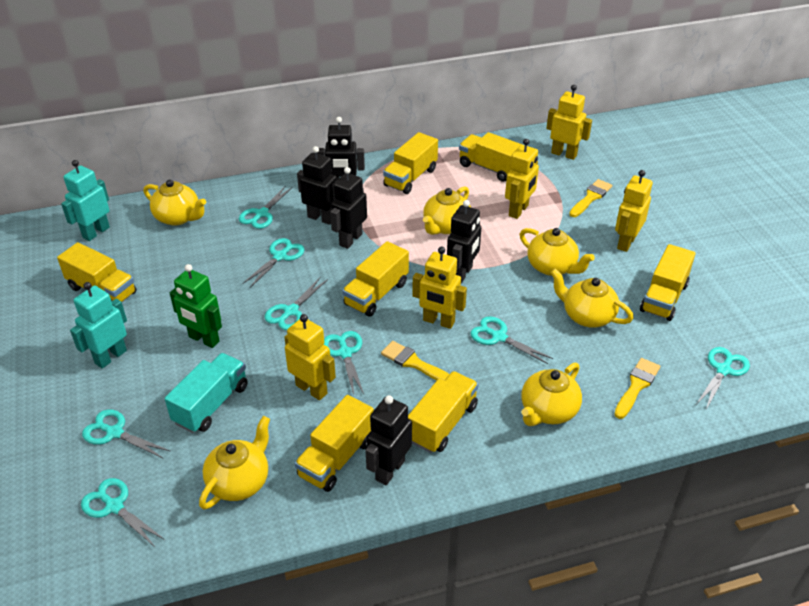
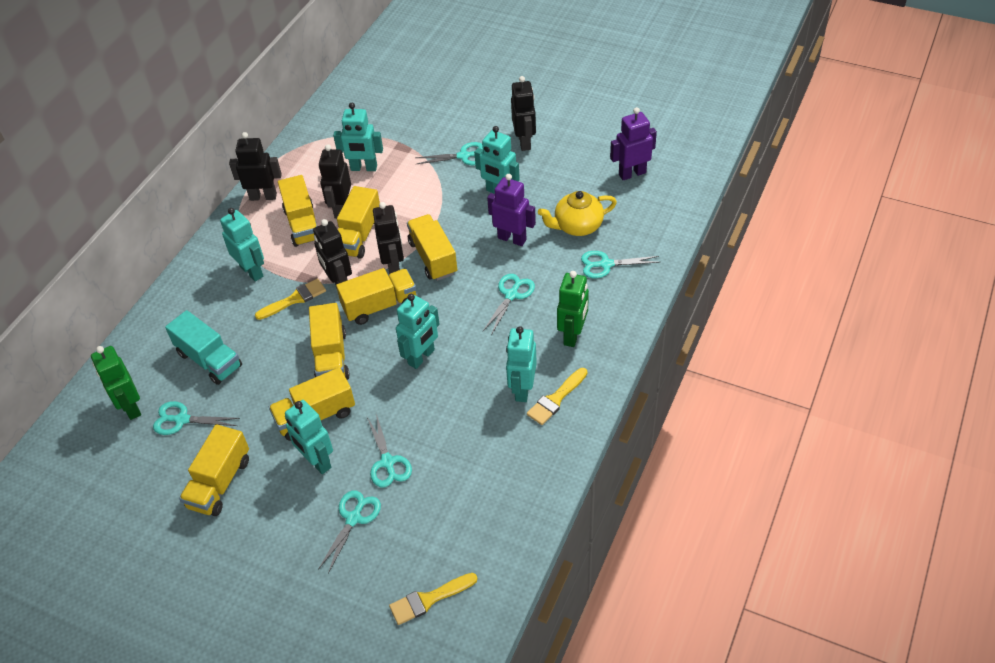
green robot: 1 -> 2
purple robot: 0 -> 2
turquoise robot: 2 -> 6
turquoise scissors: 8 -> 6
yellow robot: 5 -> 0
yellow teapot: 6 -> 1

